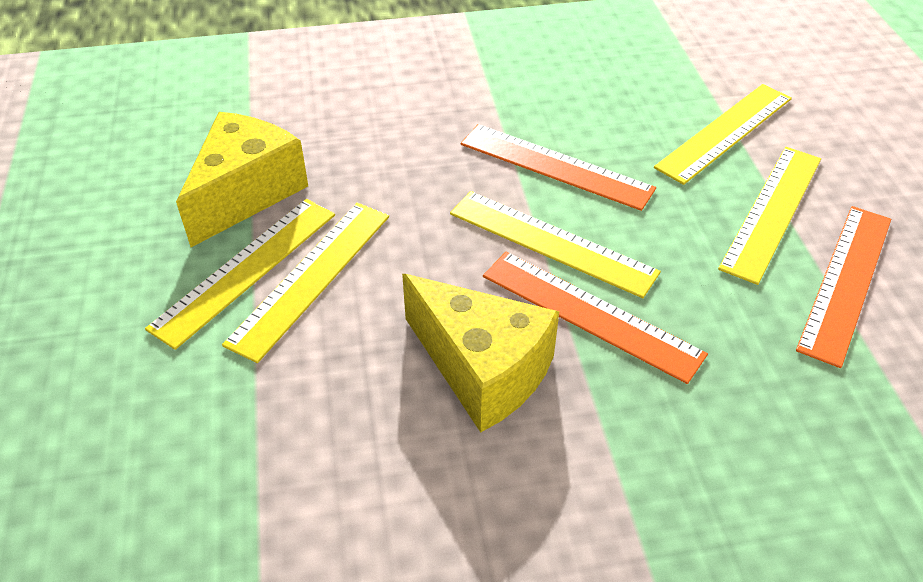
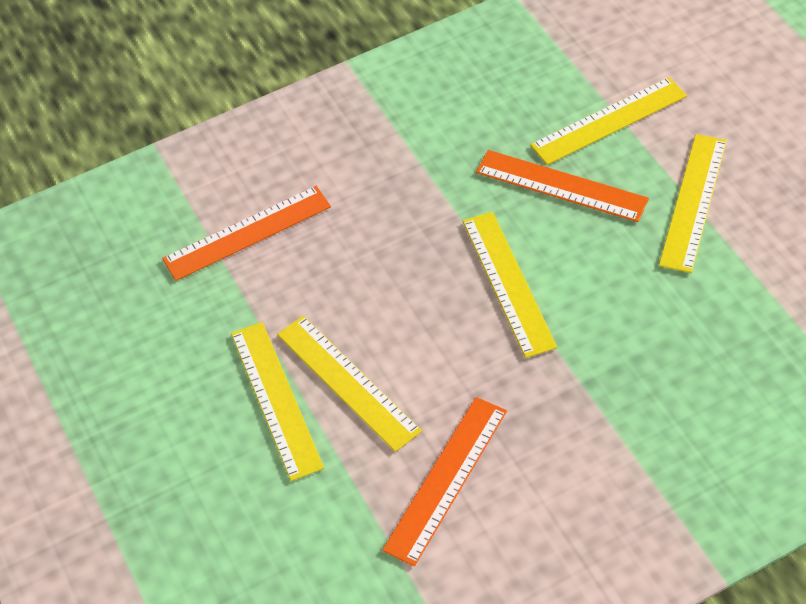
yellow cheese: 2 -> 0

